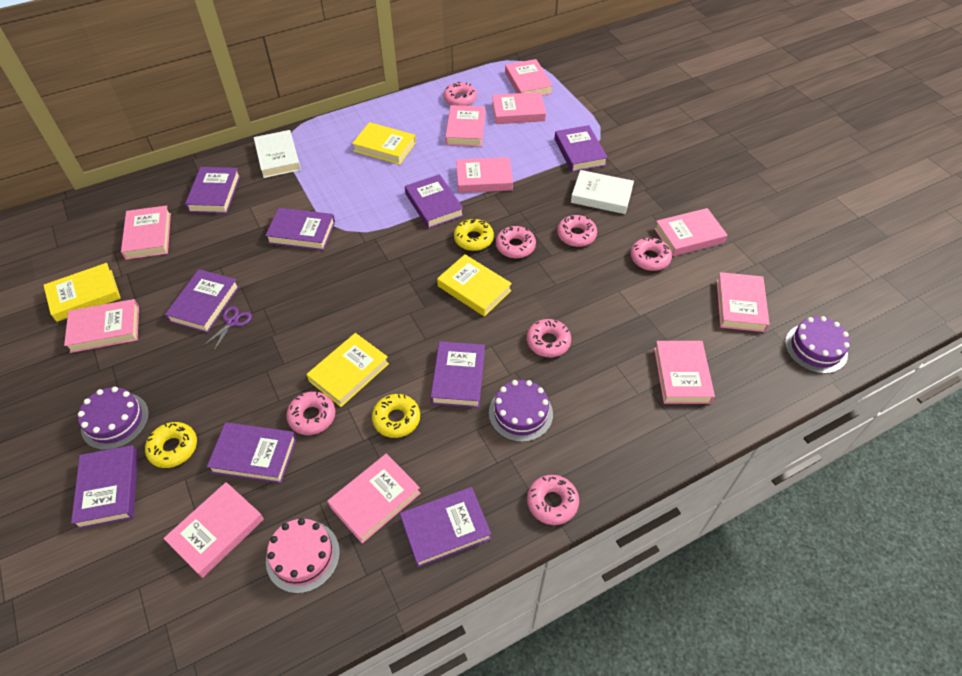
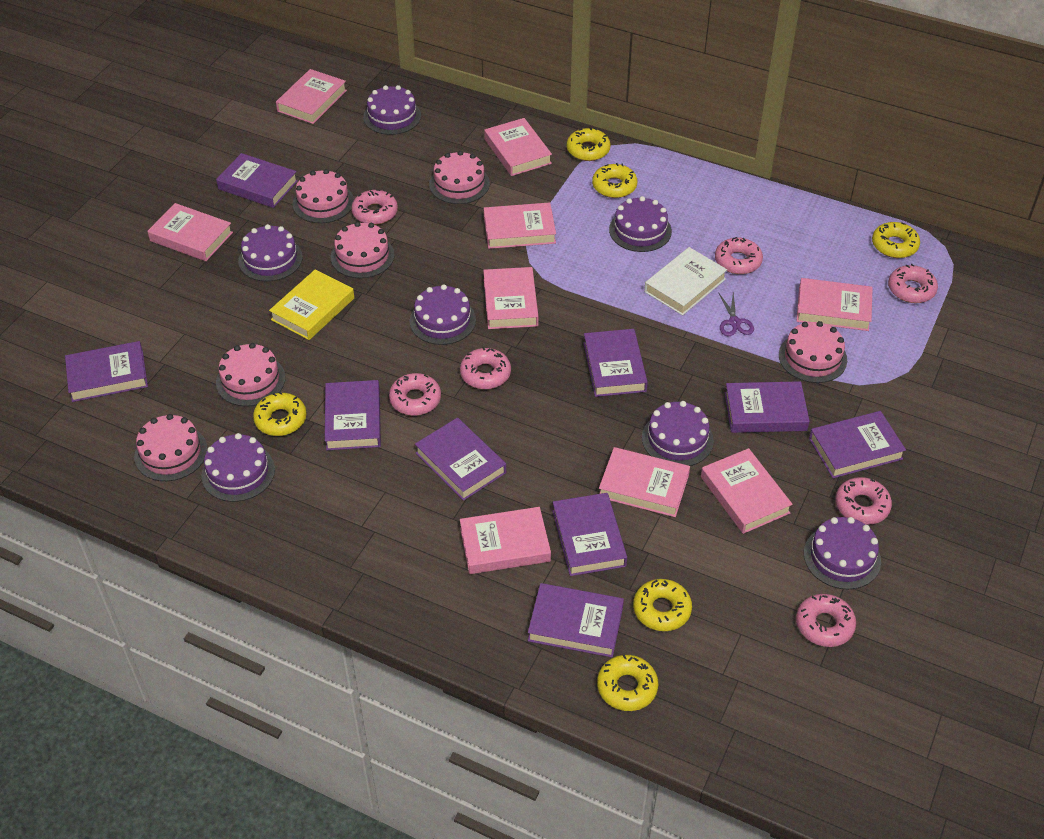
pink book: 11 -> 9
pink cake: 1 -> 6
purple cake: 3 -> 7
white book: 2 -> 1
yellow book: 4 -> 1
yellow donut: 3 -> 6

